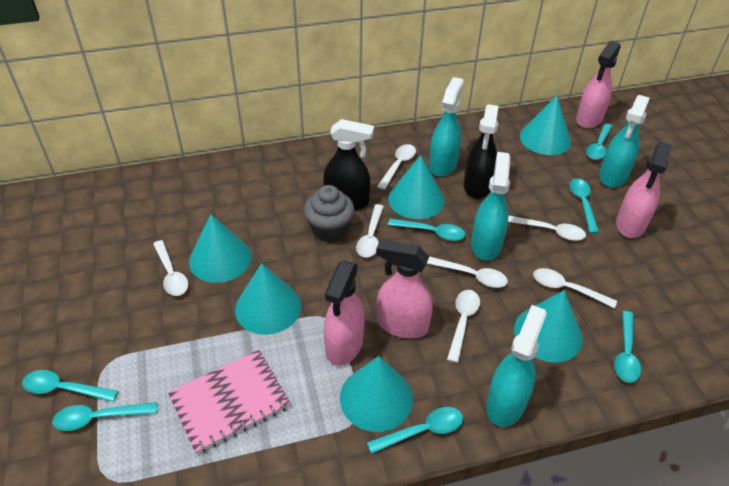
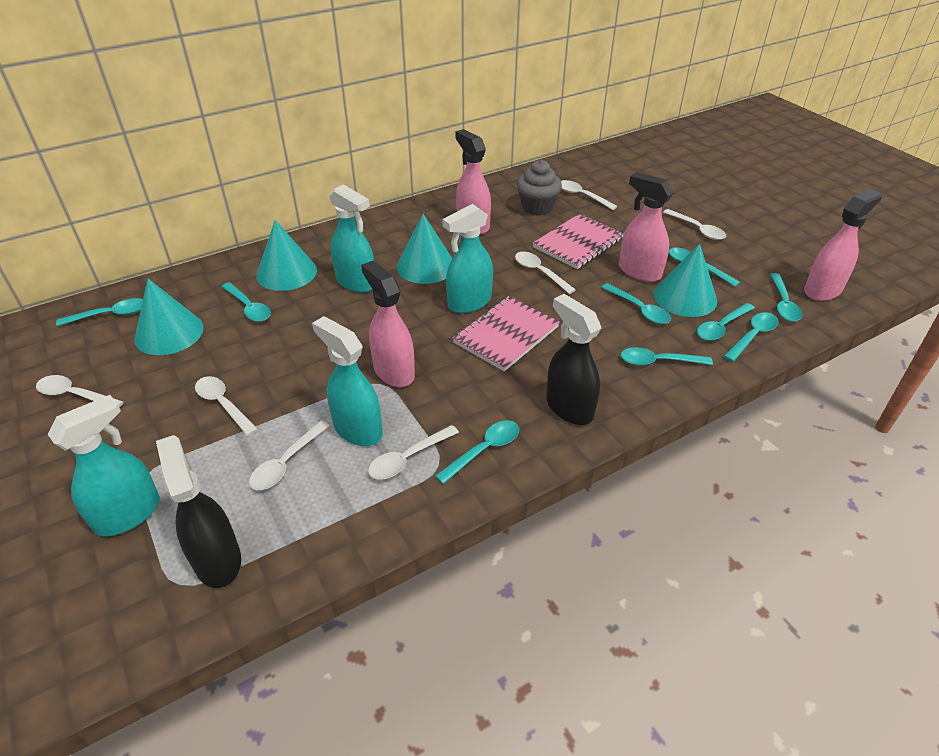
pink notebook: 1 -> 2
turquoise cone: 6 -> 4
turquoise spoon: 7 -> 9

